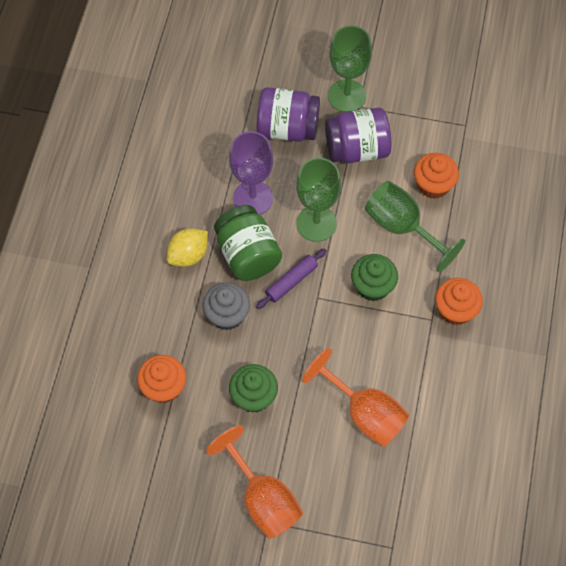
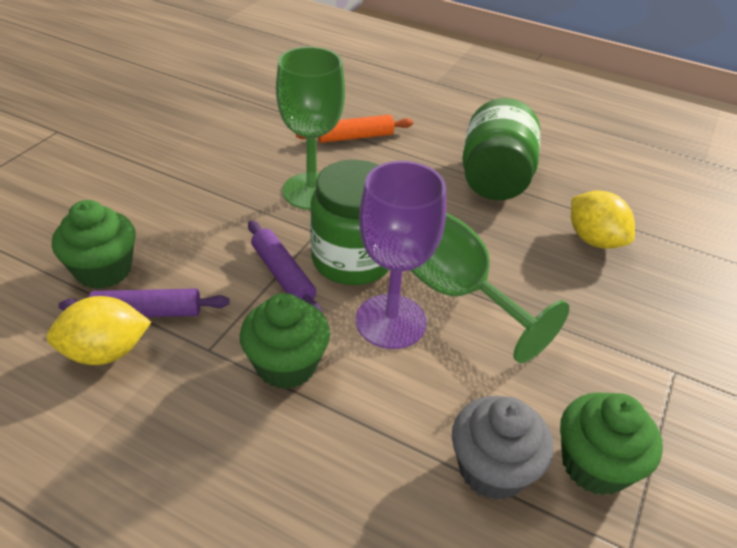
green cupcake: 2 -> 3
green goblet: 3 -> 2
green jar: 1 -> 2
orange cupcake: 3 -> 0
orange goblet: 2 -> 0
orange rolling pin: 0 -> 1
purple jar: 2 -> 0
purple rolling pin: 1 -> 2
yellow lemon: 1 -> 2

